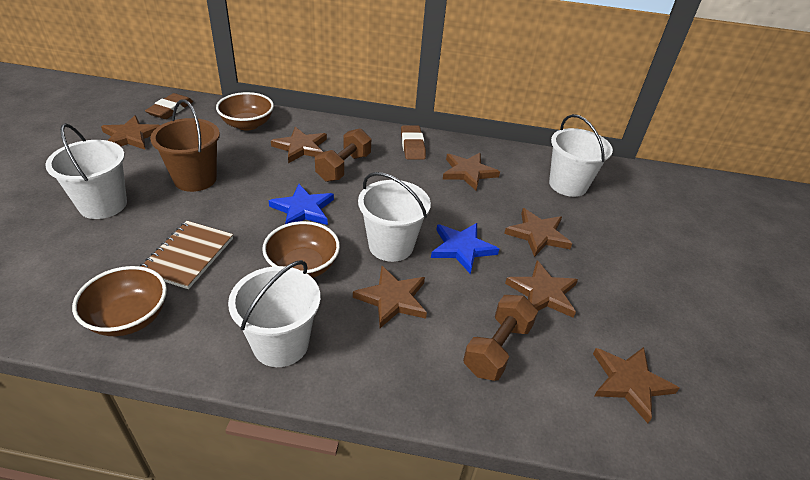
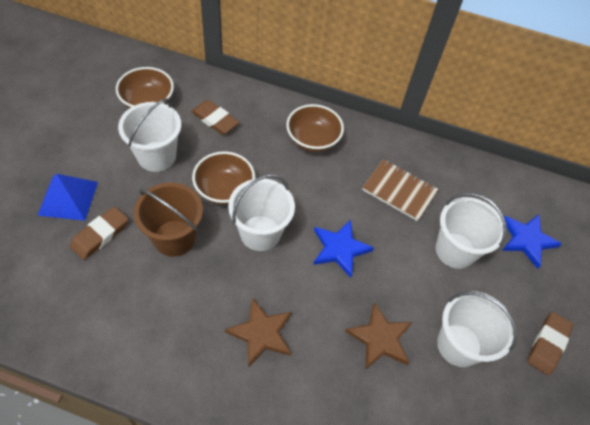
blue pyramid: 0 -> 1
brown dumbbell: 2 -> 0
brown eraser: 2 -> 3
brown star: 7 -> 2

